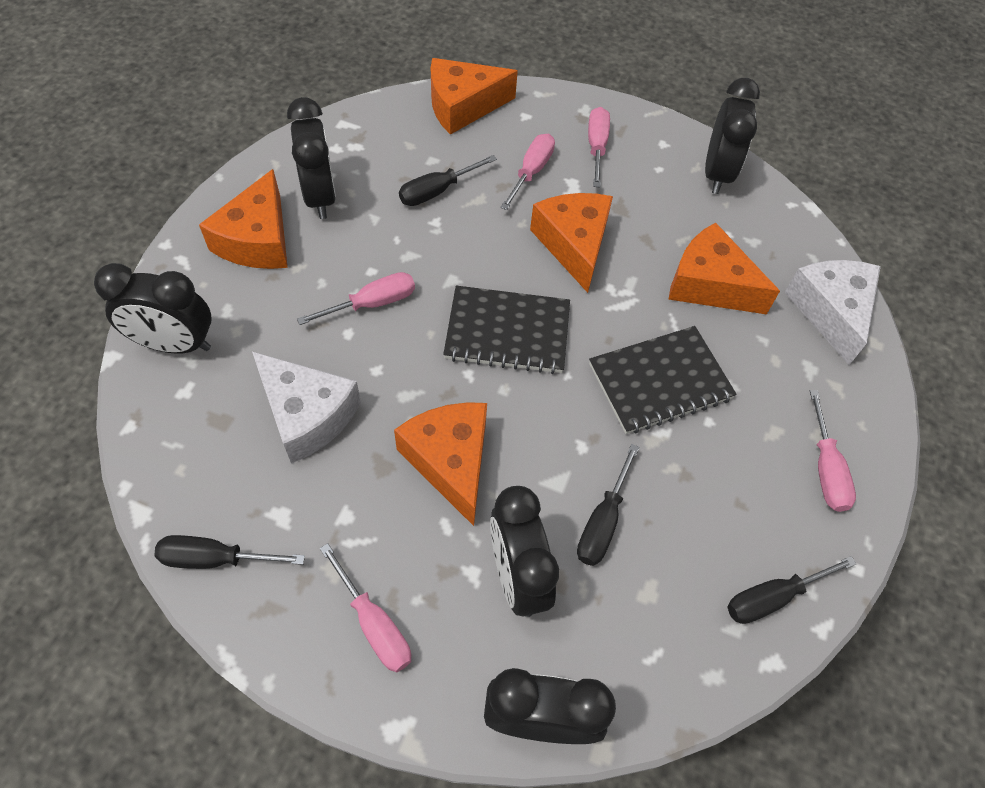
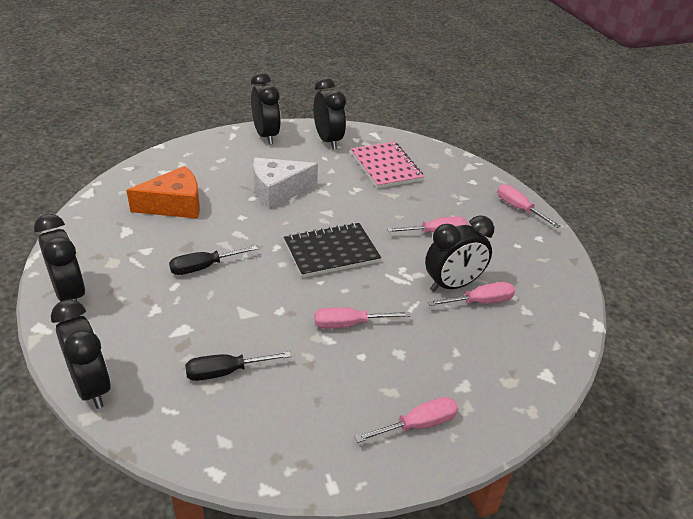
black notebook: 2 -> 1
black screwdriver: 4 -> 2
orange cheese: 5 -> 1
pink notebook: 0 -> 1
white cheese: 2 -> 1

